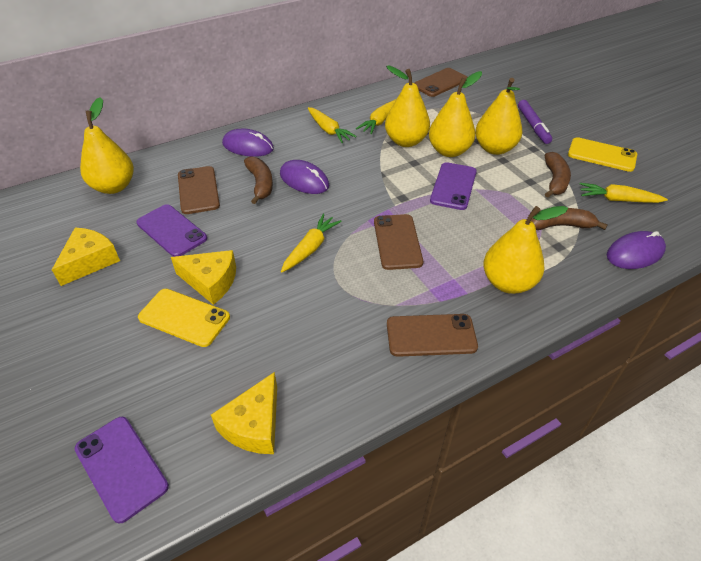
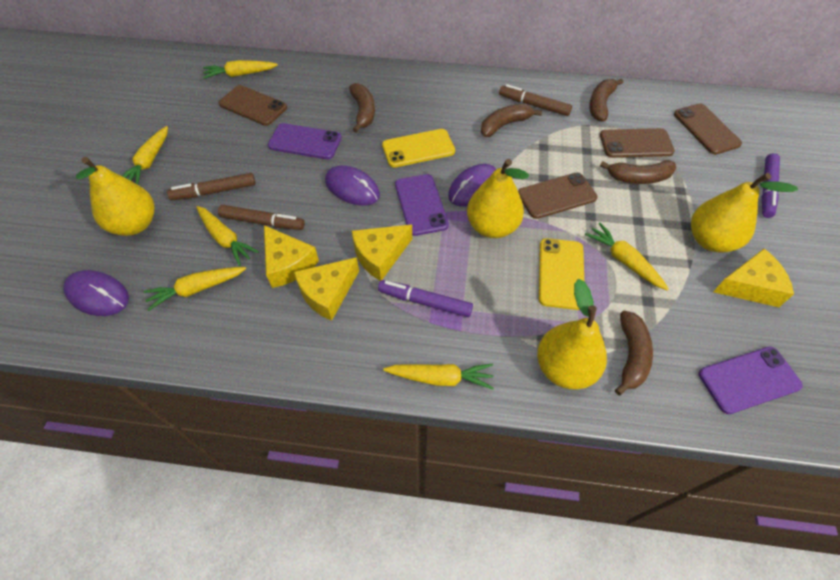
brown banana: 3 -> 5
brown marker: 0 -> 3
purple marker: 1 -> 2
yellow carrot: 4 -> 6
yellow cheese: 3 -> 4
yellow pear: 5 -> 4

